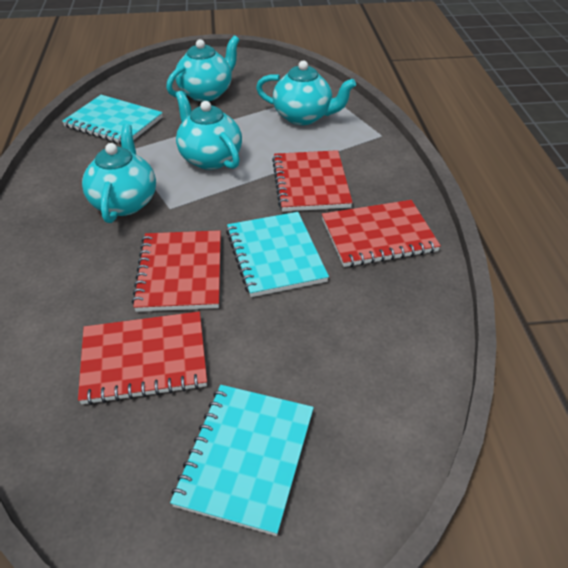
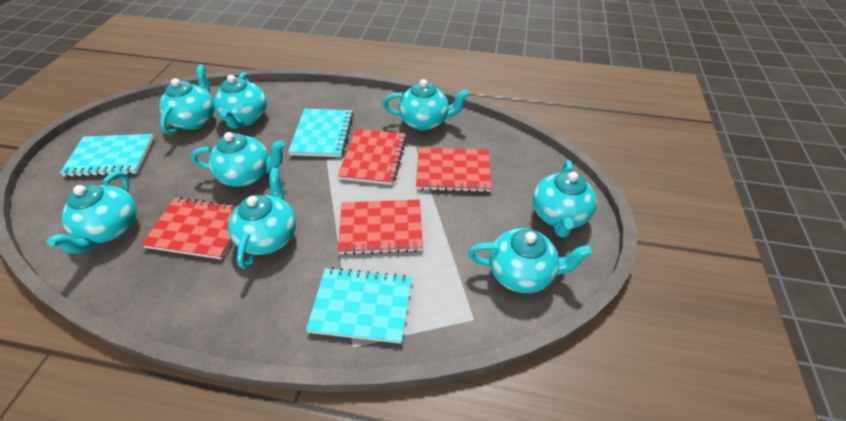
turquoise teapot: 4 -> 8

